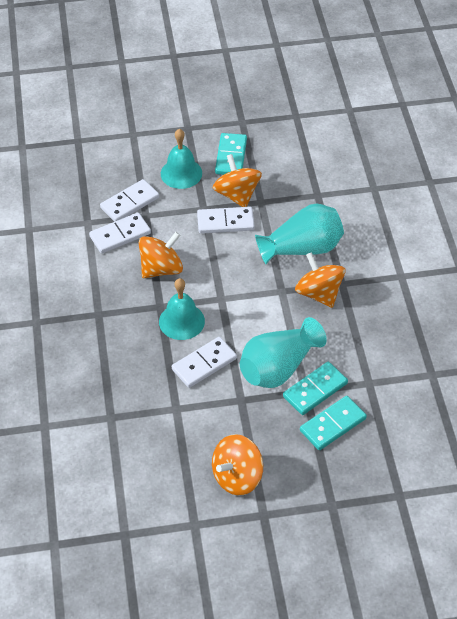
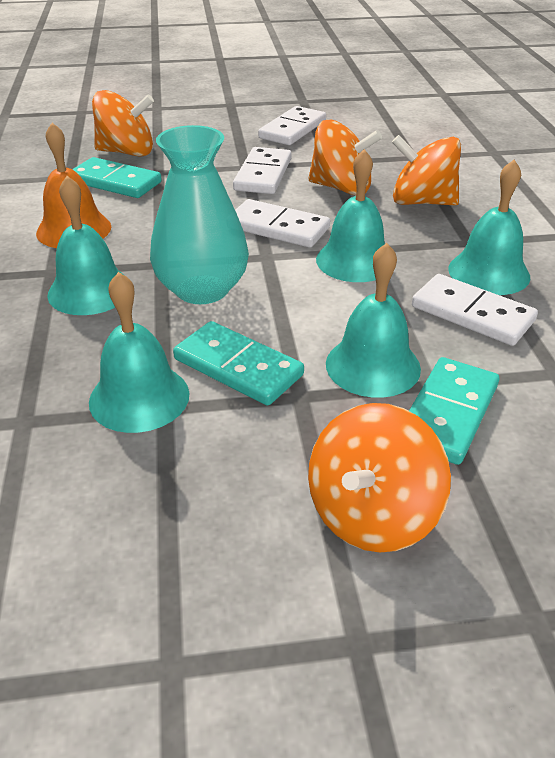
orange bell: 0 -> 1
turquoise bell: 2 -> 5
turquoise vase: 2 -> 1

